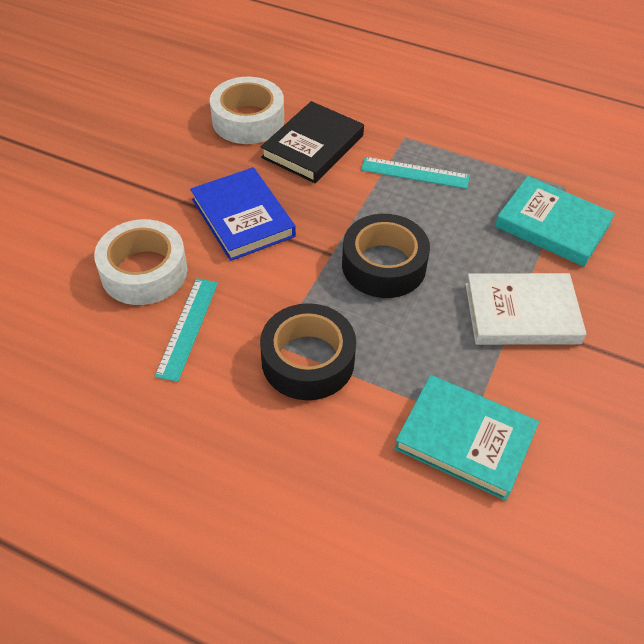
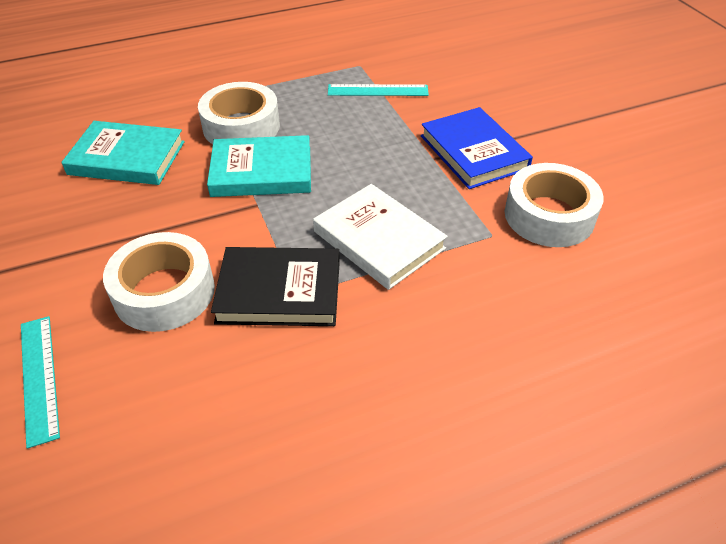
black tape: 2 -> 0
white tape: 2 -> 3

